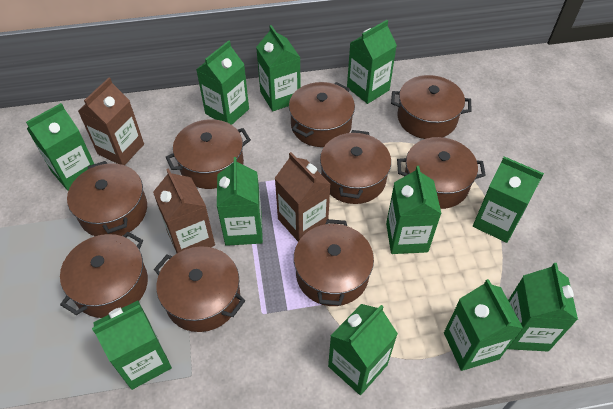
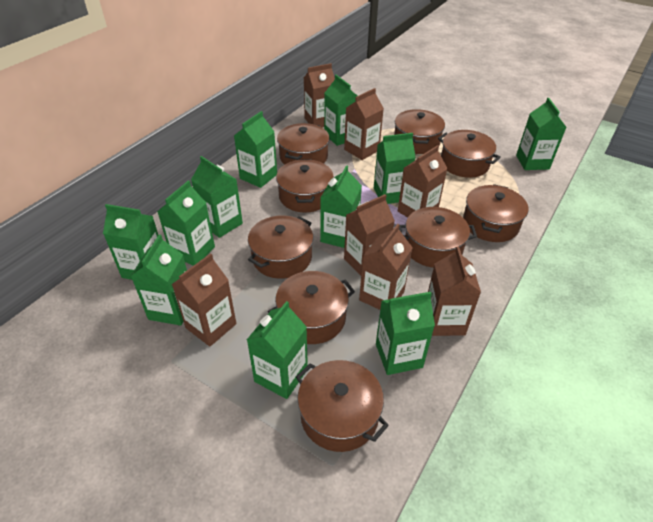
brown carton: 3 -> 7

